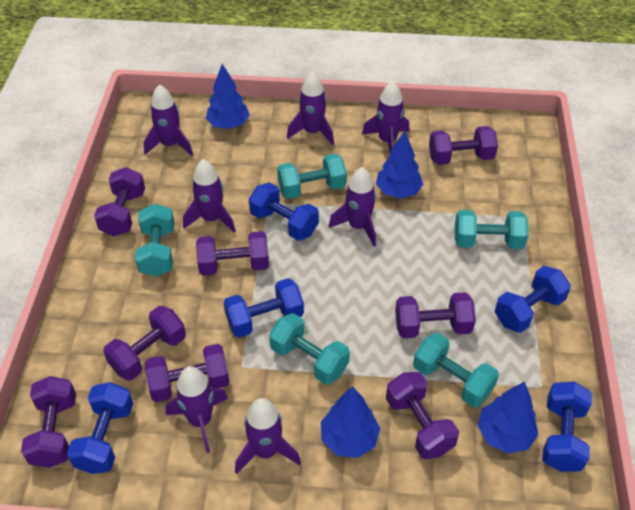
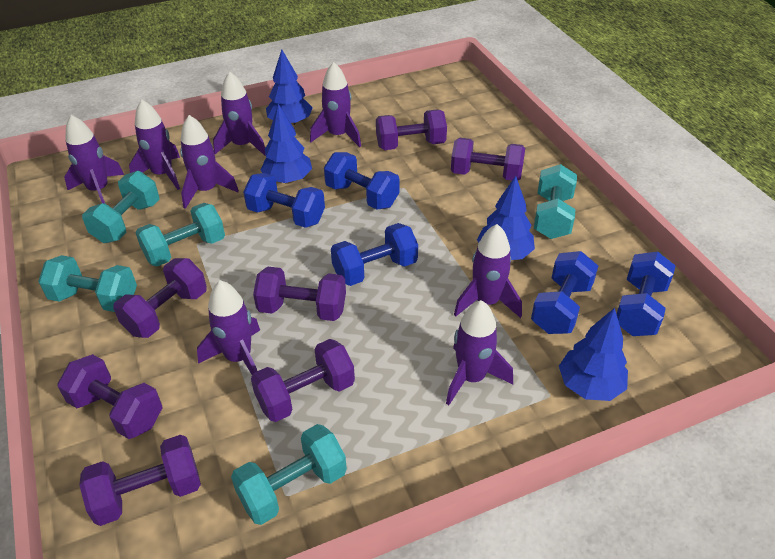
purple dumbbell: 8 -> 7
purple rocket: 7 -> 8

